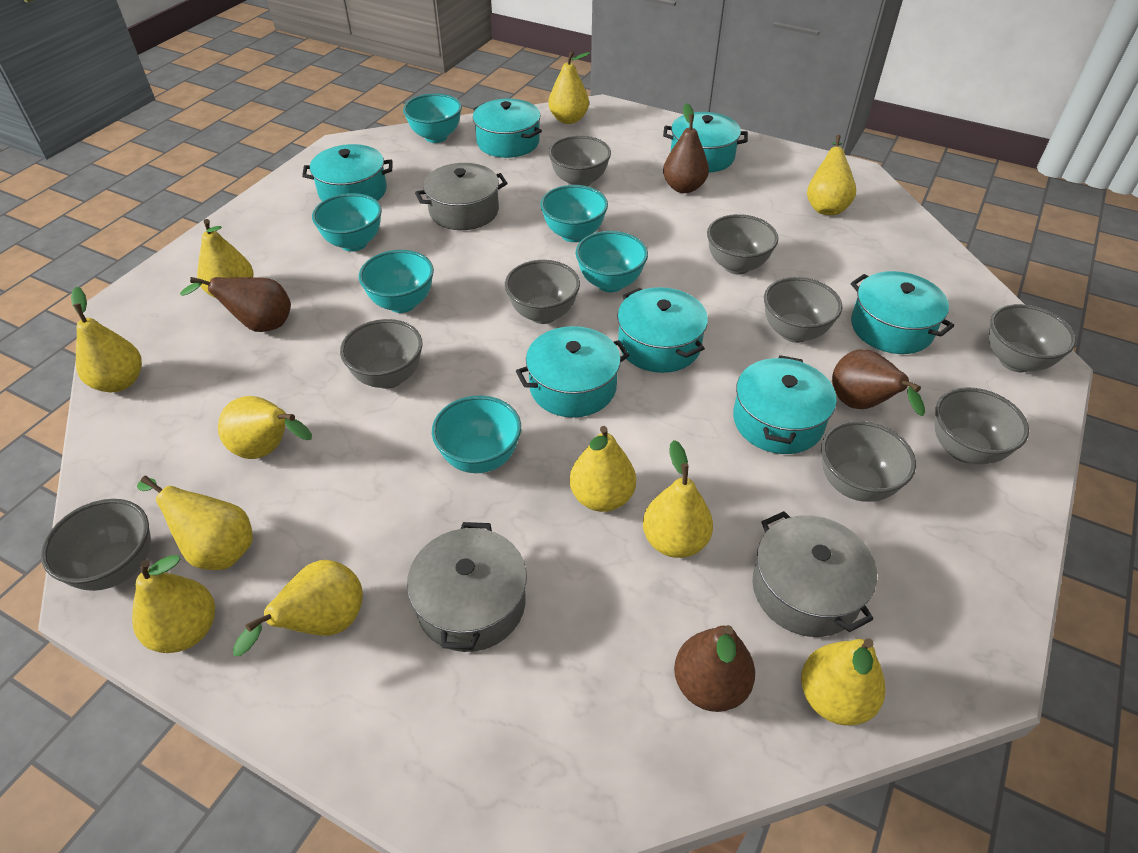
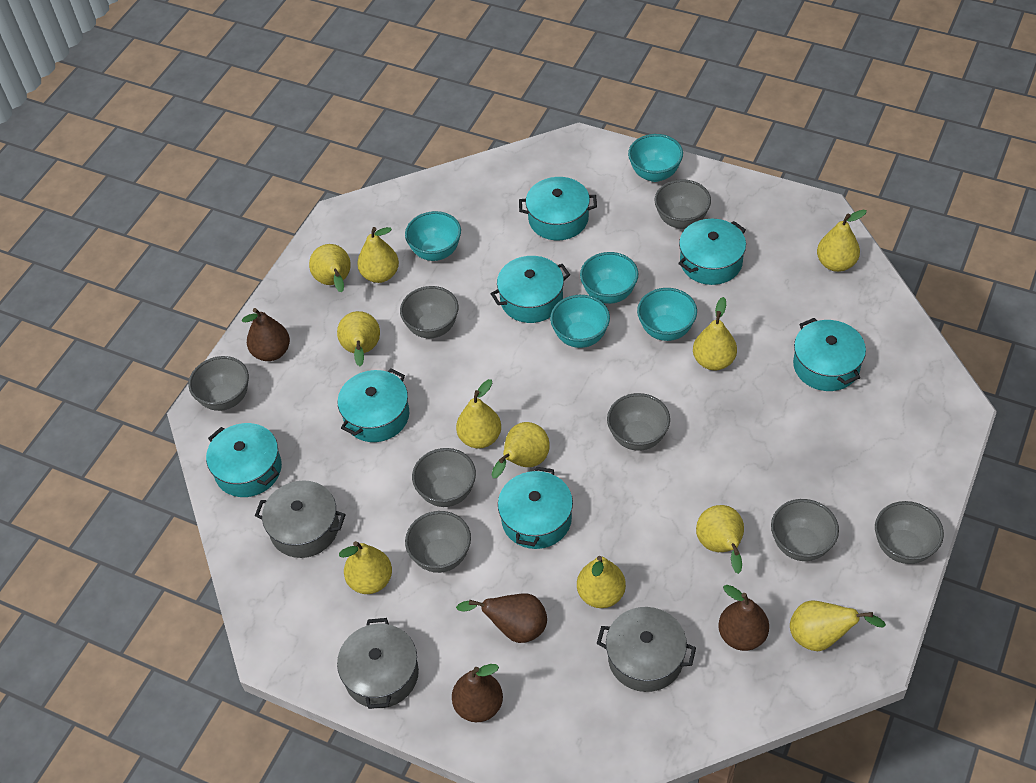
grey bowl: 9 -> 8
turquoise bowl: 6 -> 5

